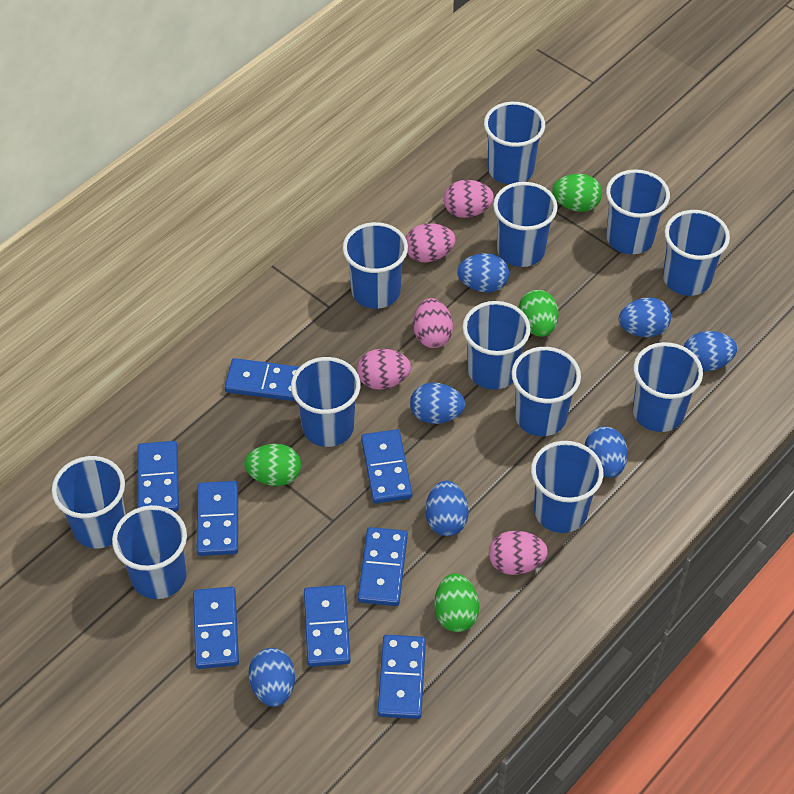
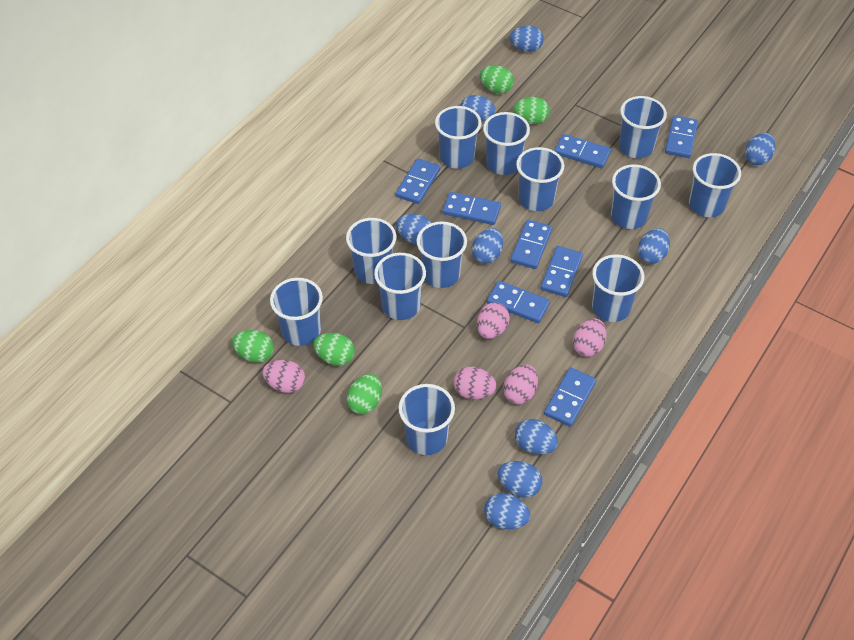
blue egg: 7 -> 9
green egg: 4 -> 5

